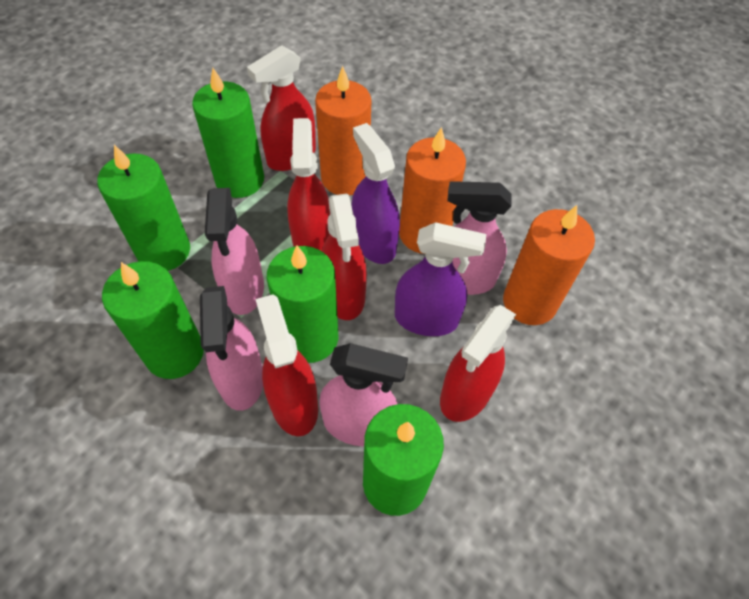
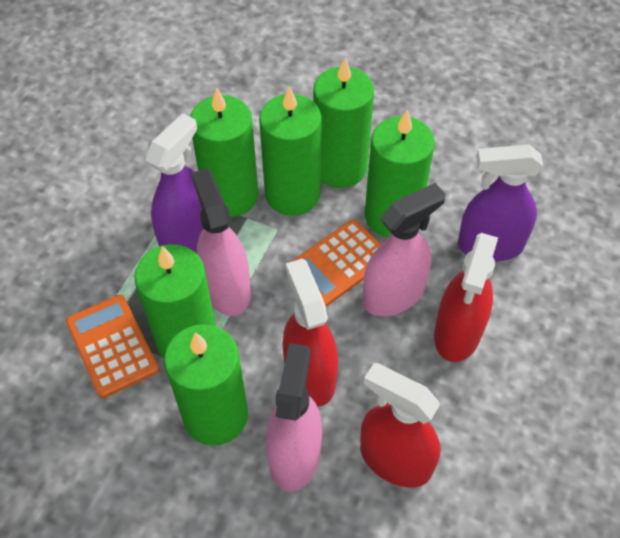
green candle: 5 -> 6
orange calculator: 0 -> 2
orange candle: 3 -> 0
pink spray bottle: 4 -> 3
red spray bottle: 5 -> 3

